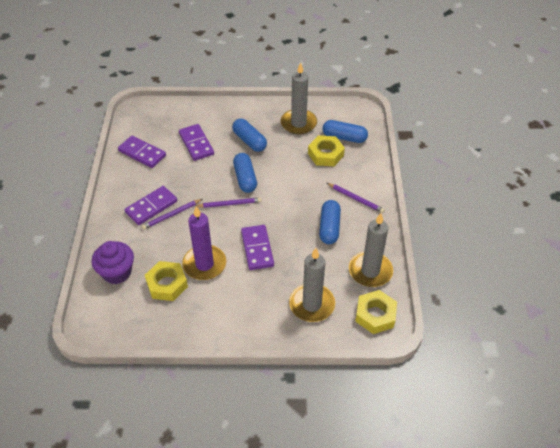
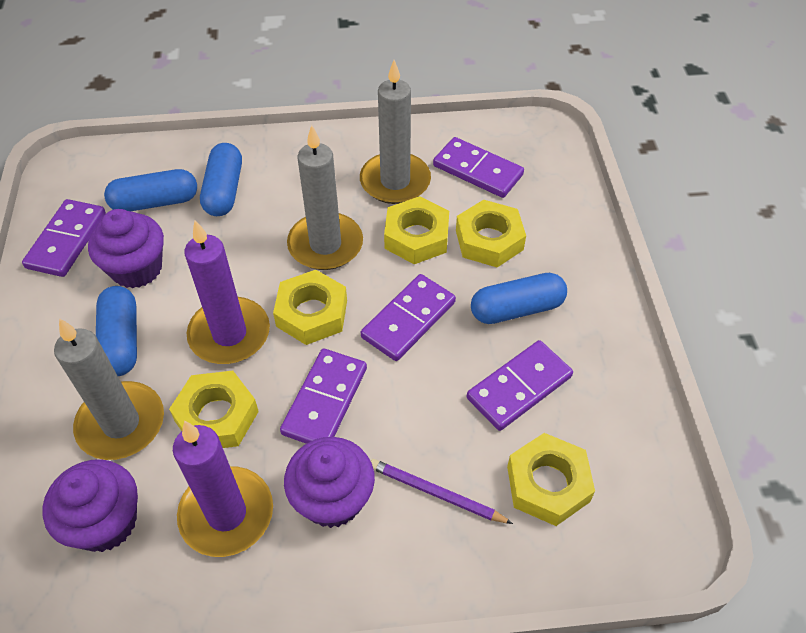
purple candle: 1 -> 2
purple cupcake: 1 -> 3
purple domino: 4 -> 5
purple pencil: 3 -> 1
yellow nut: 3 -> 5

